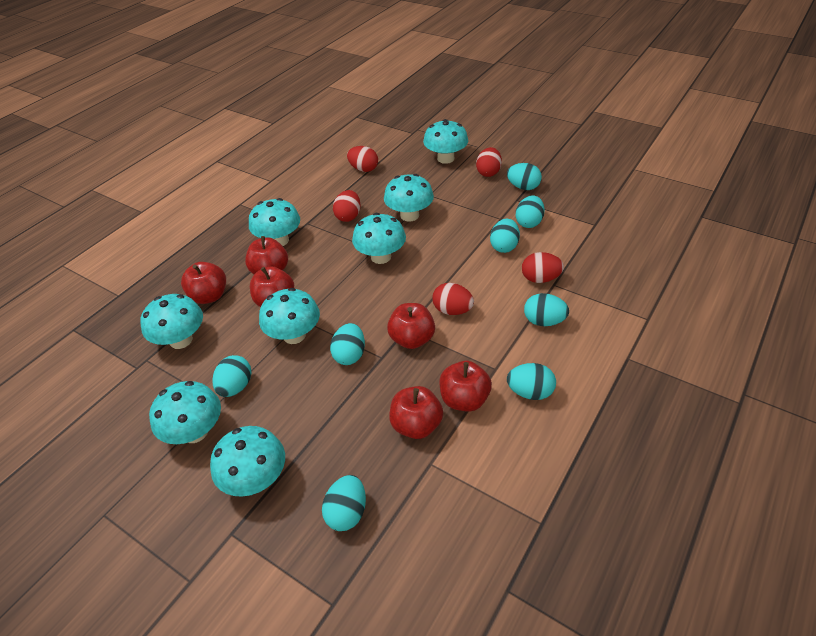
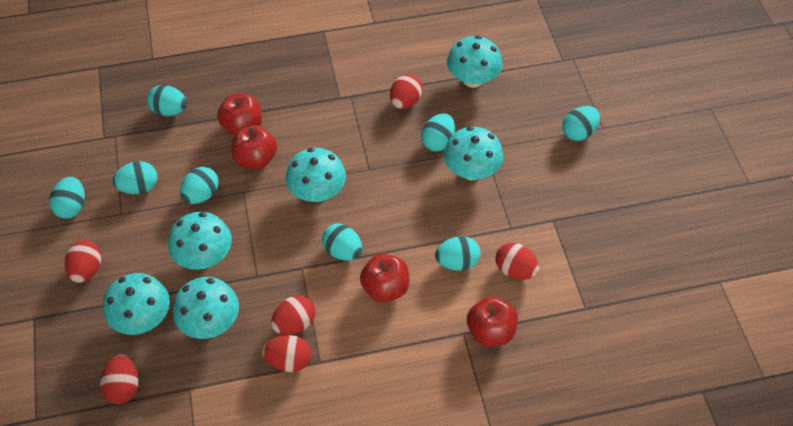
red apple: 6 -> 4
red egg: 5 -> 6
turquoise mushroom: 8 -> 6

